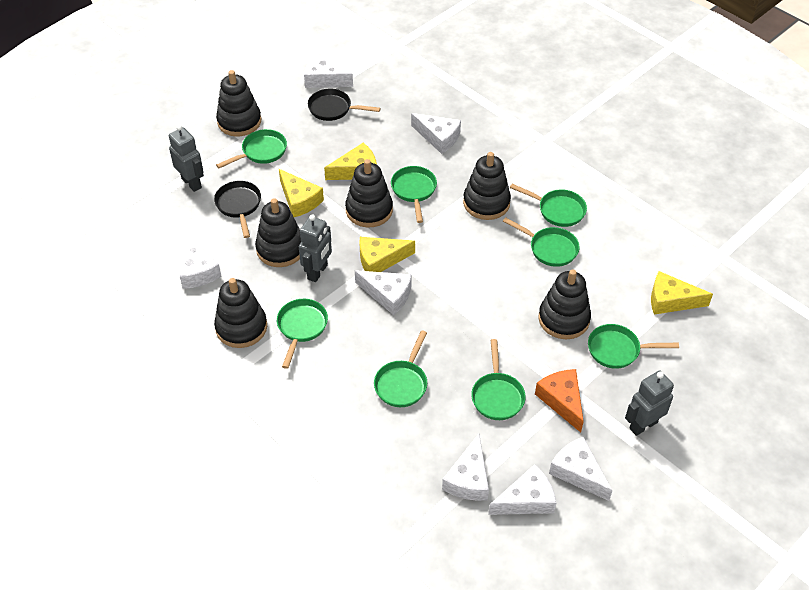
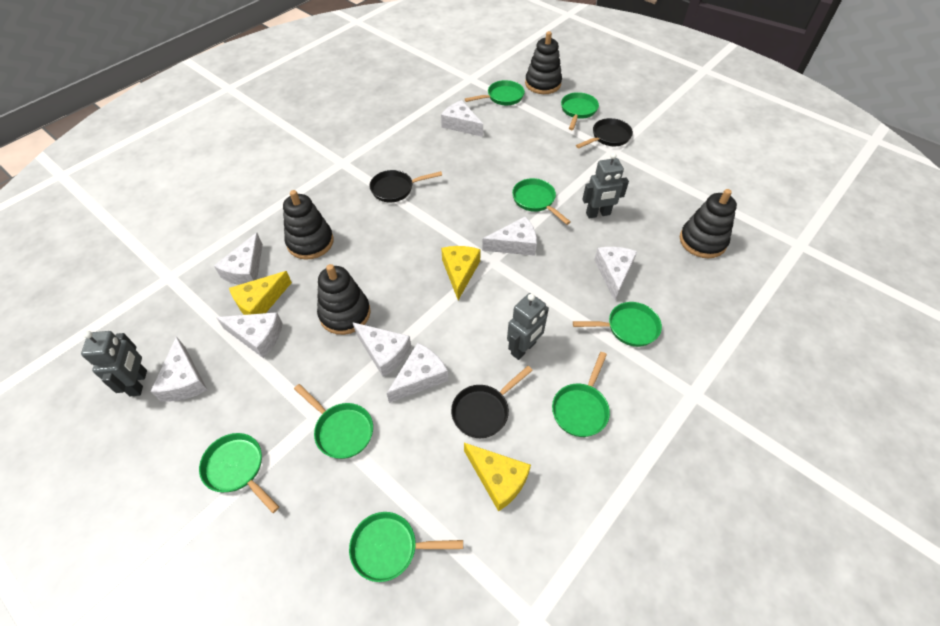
black pan: 2 -> 3
black stacking toy: 6 -> 4
orange cheese: 1 -> 0
white cheese: 7 -> 8
yellow cheese: 4 -> 3

